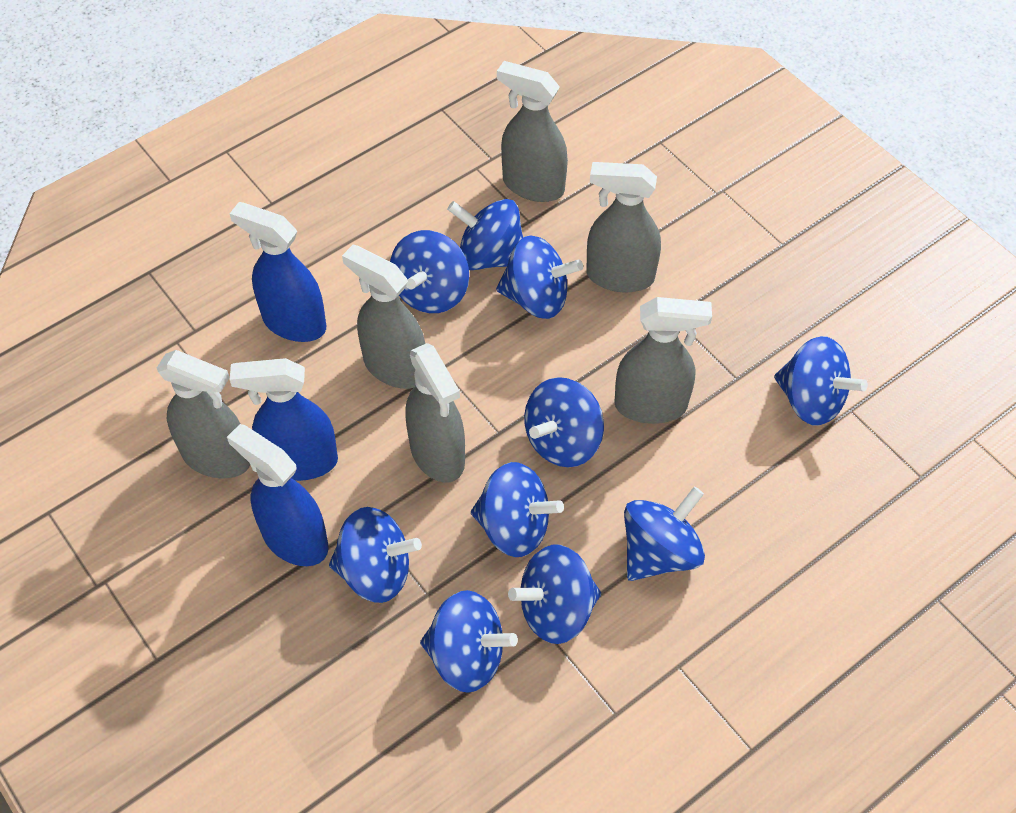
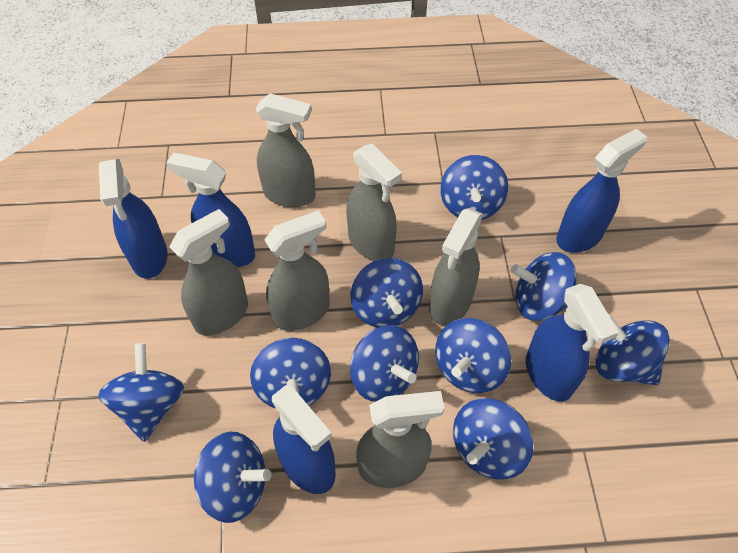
blue spray bottle: 3 -> 5

